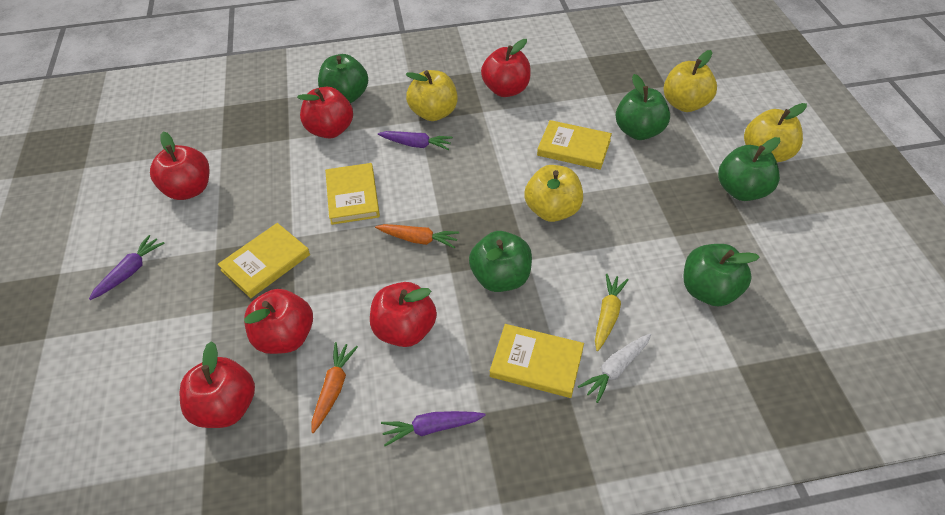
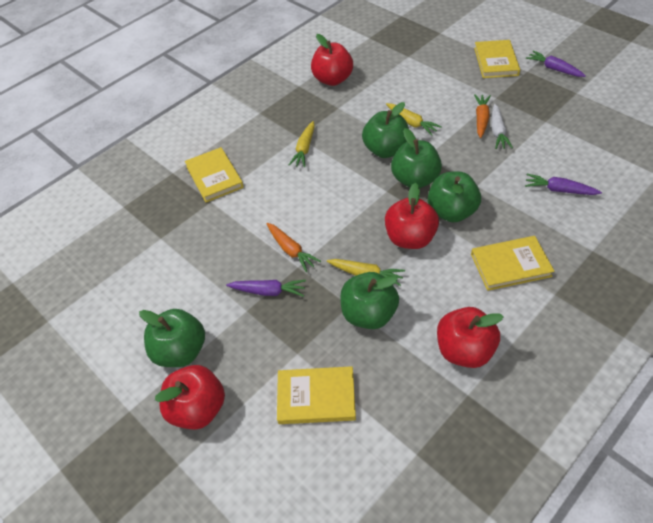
red apple: 6 -> 4
yellow apple: 4 -> 0
yellow carrot: 1 -> 3

